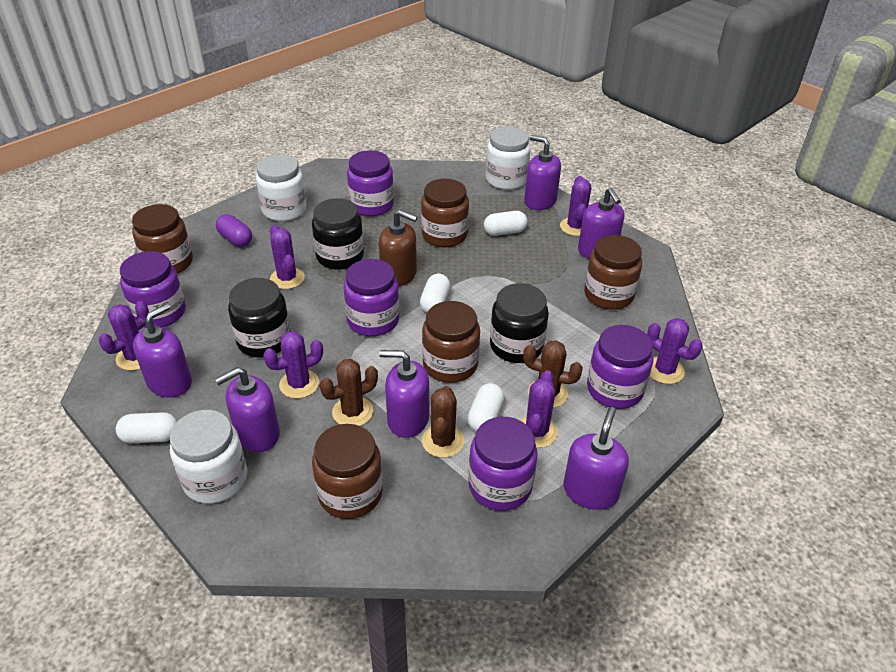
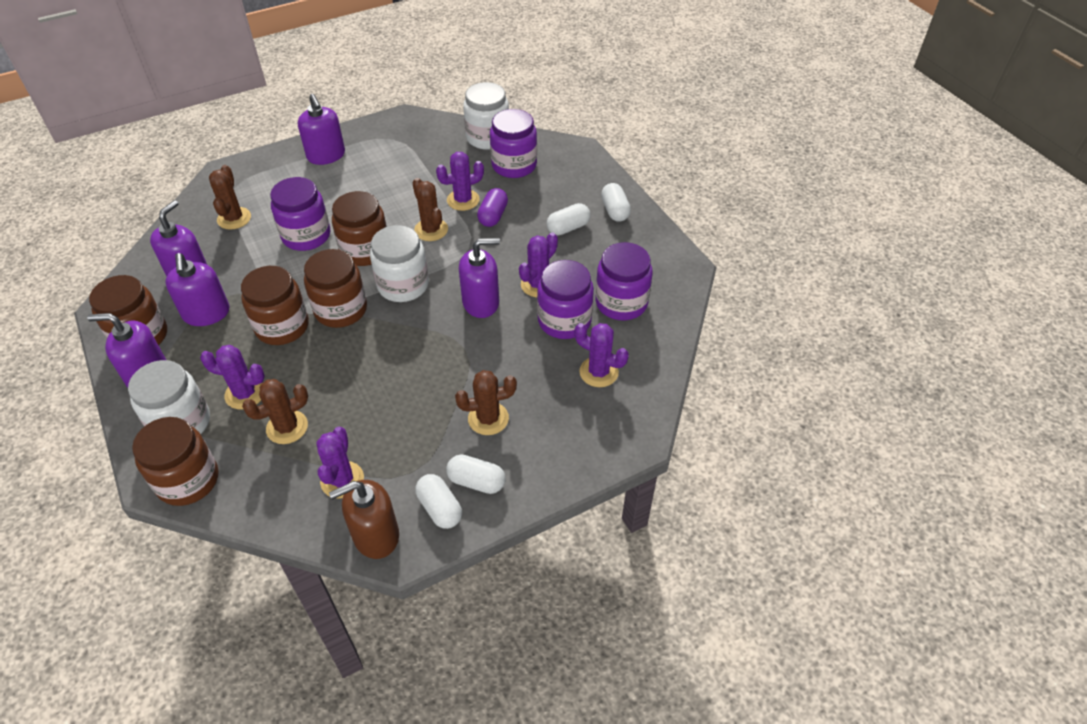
black jar: 3 -> 0
brown cactus: 3 -> 4
purple cactus: 6 -> 5
purple jar: 5 -> 4
purple soap dispenser: 6 -> 5

